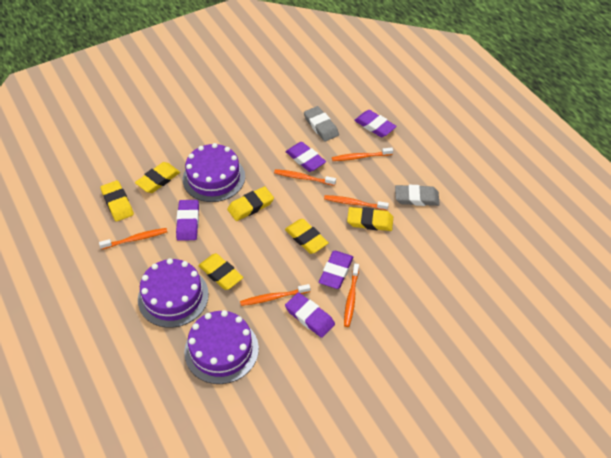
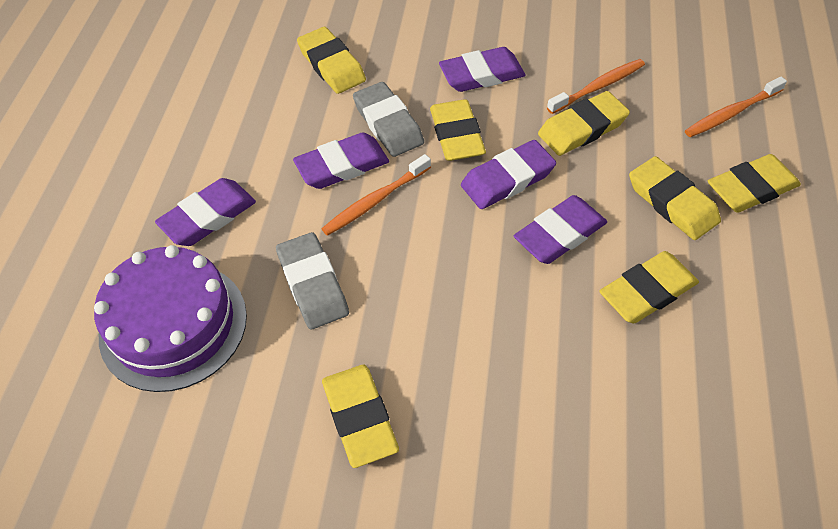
orange toothbrush: 6 -> 3
purple cake: 3 -> 1
yellow eraser: 6 -> 7

